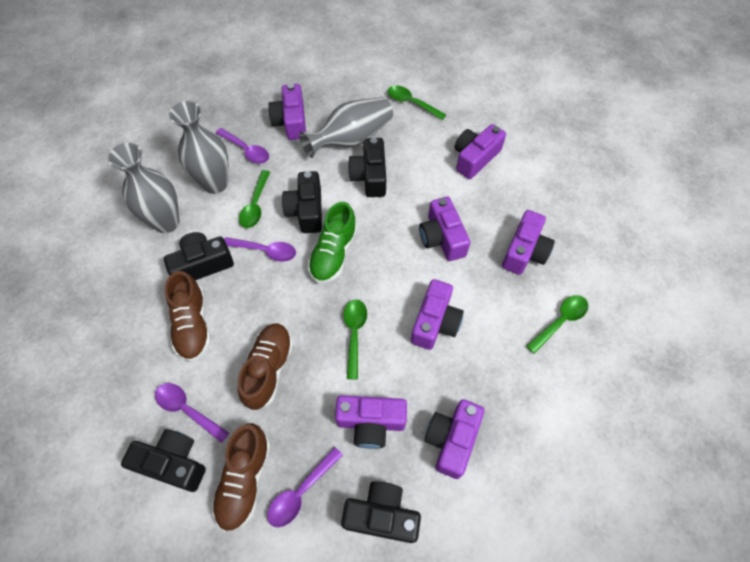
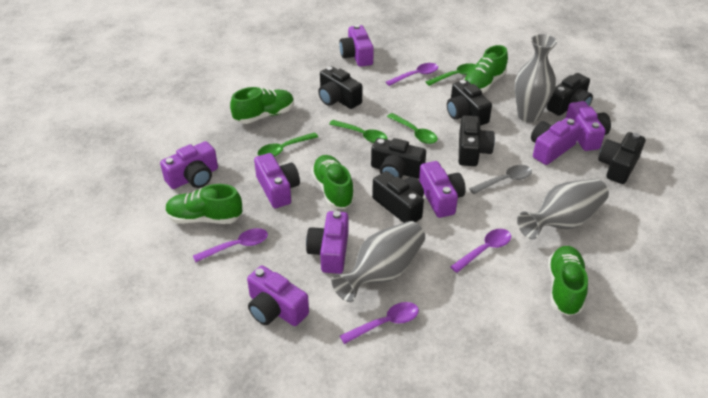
black camera: 5 -> 7
brown shoe: 3 -> 0
green shoe: 1 -> 5
grey spoon: 0 -> 1
purple camera: 7 -> 8

